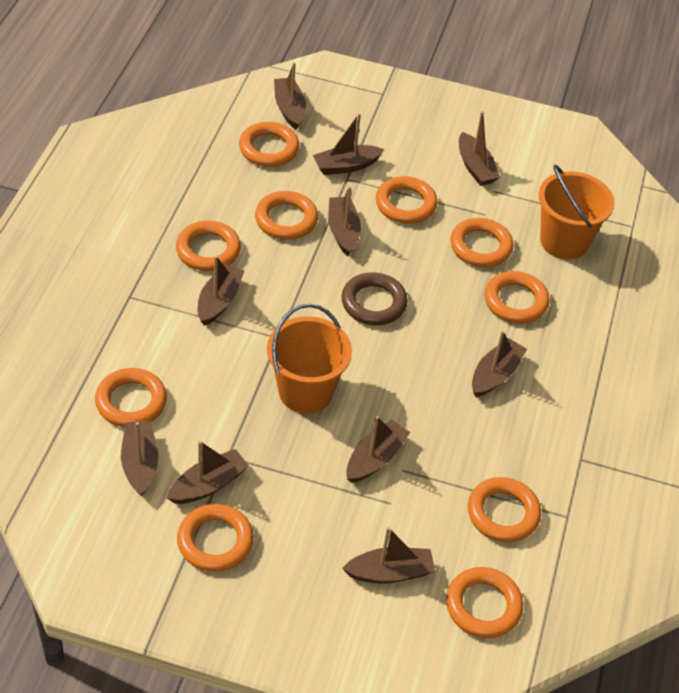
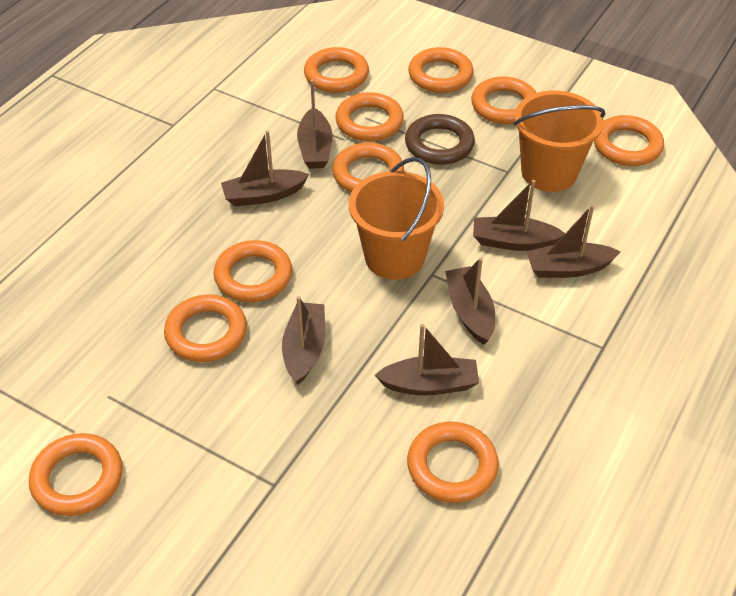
brown boat: 10 -> 7

